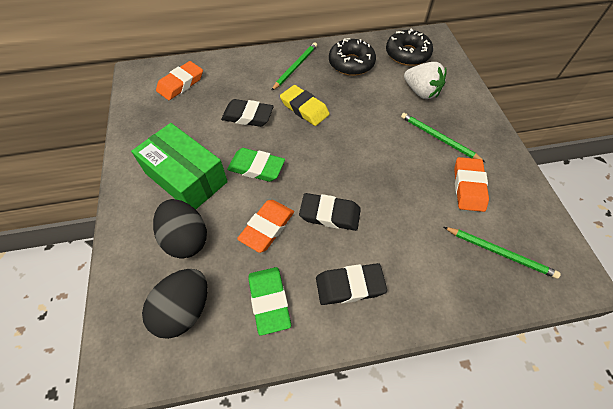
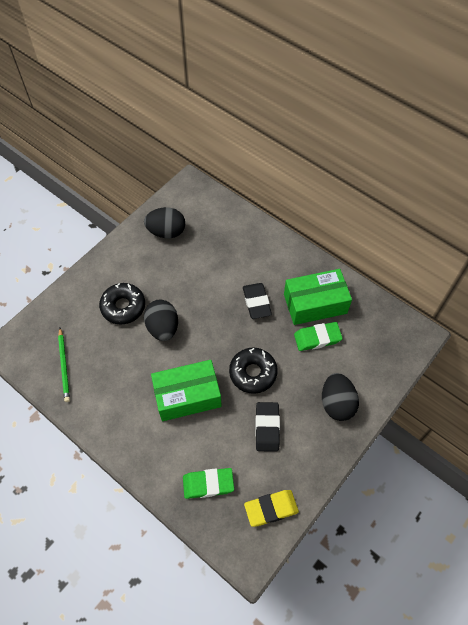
black egg: 2 -> 3
black eraser: 3 -> 2
green box: 1 -> 2
green pencil: 3 -> 1
orange eraser: 3 -> 0
white strawberry: 1 -> 0

